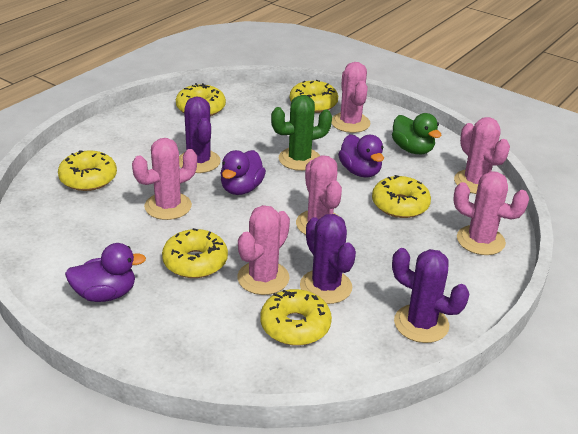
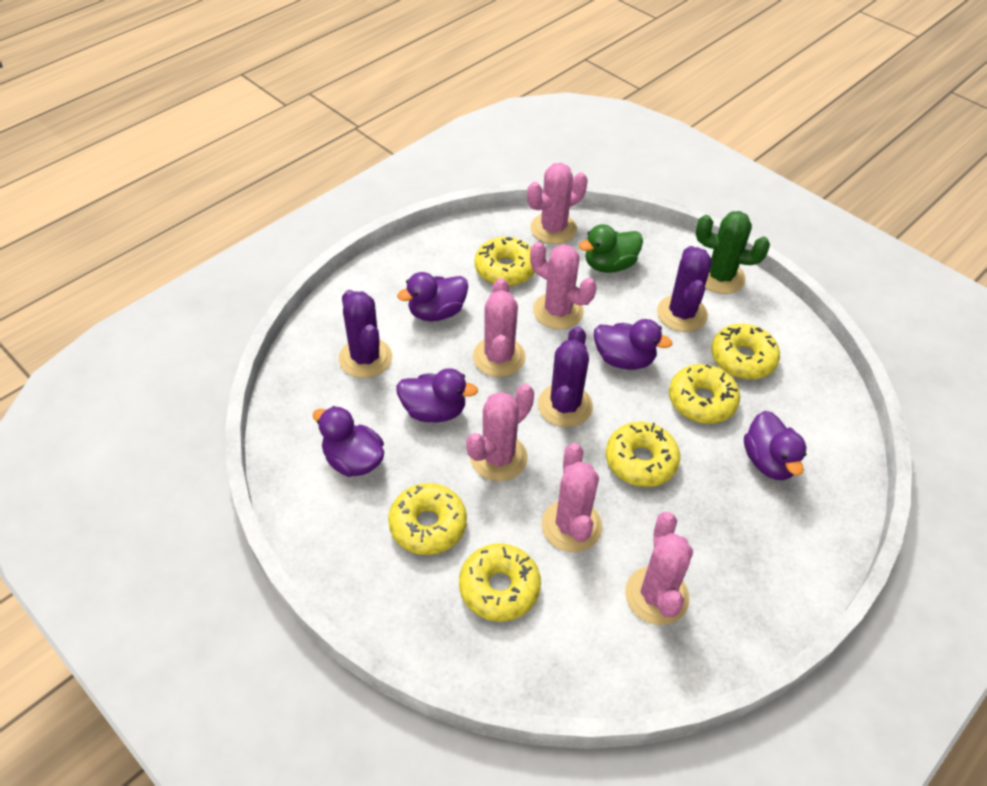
purple duck: 3 -> 5

